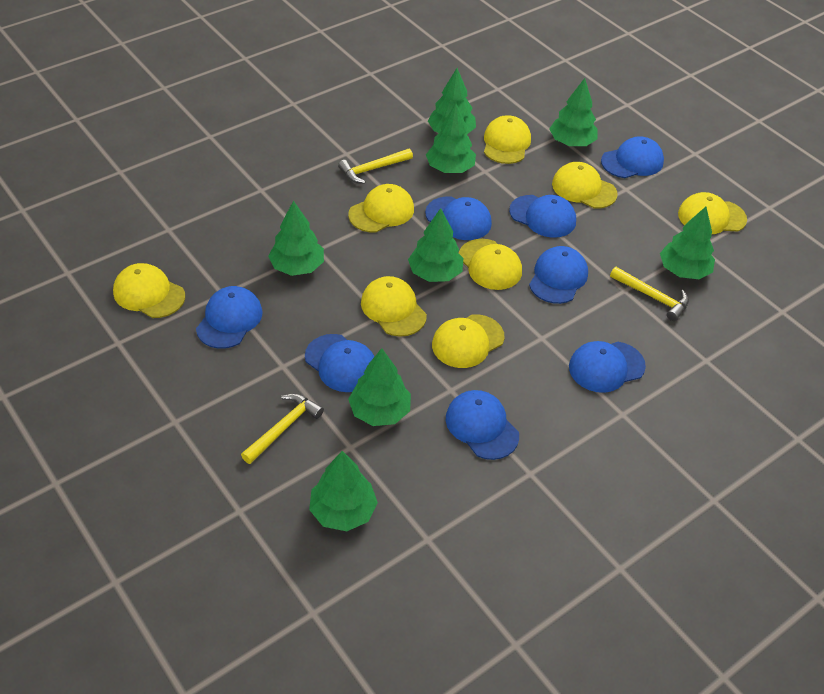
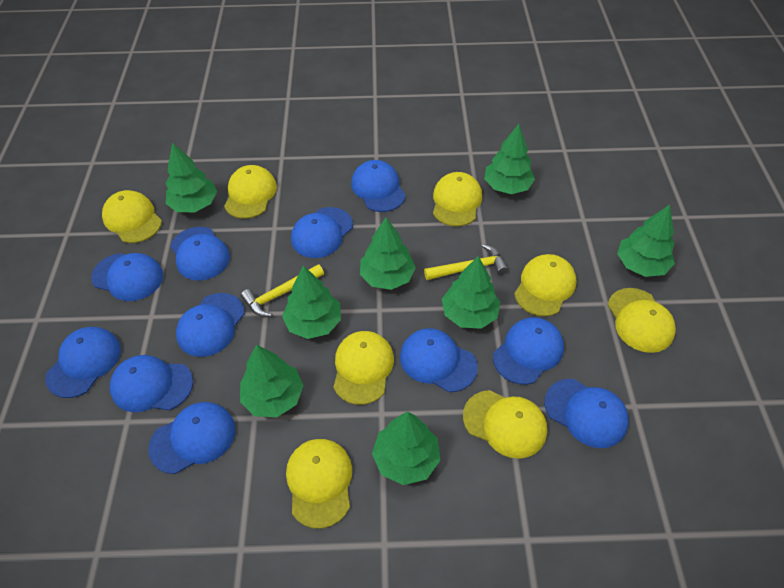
blue cap: 8 -> 11
yellow hammer: 3 -> 2

